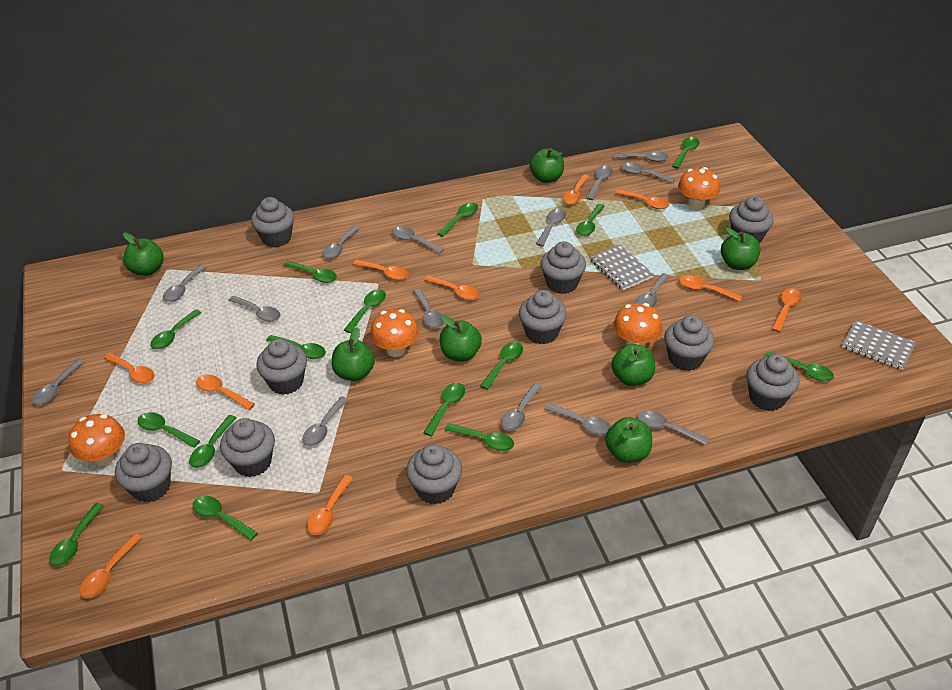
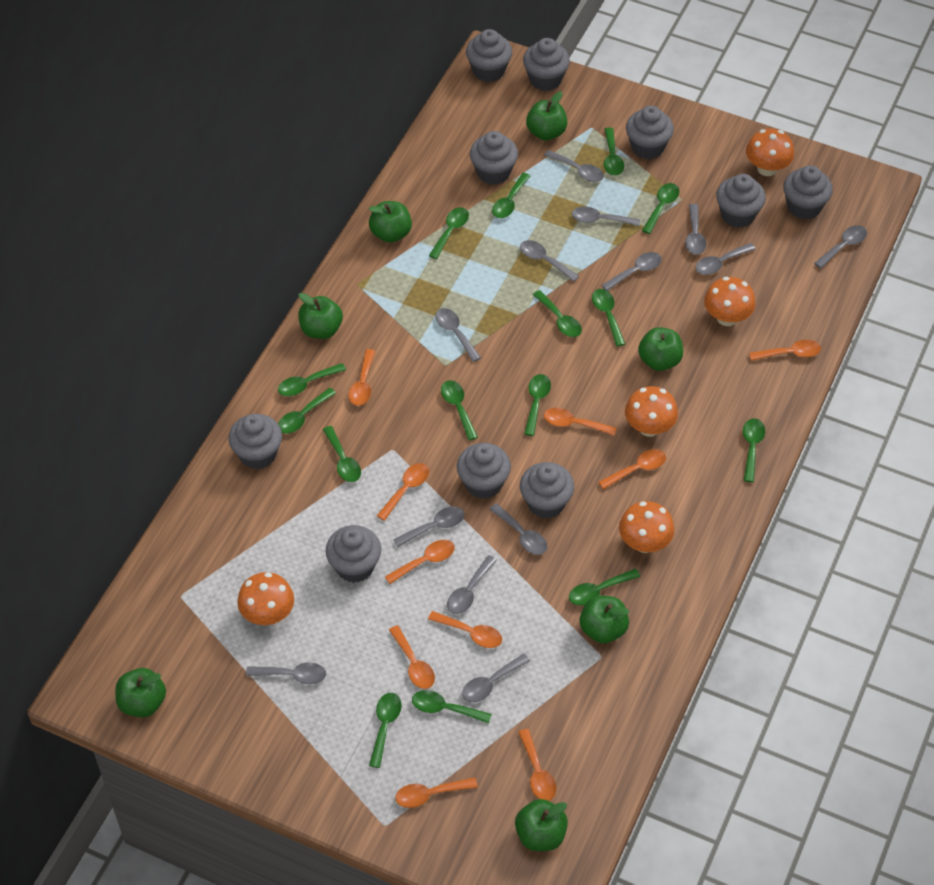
grey notebook: 2 -> 0
grey spoon: 15 -> 13
orange mushroom: 4 -> 5

